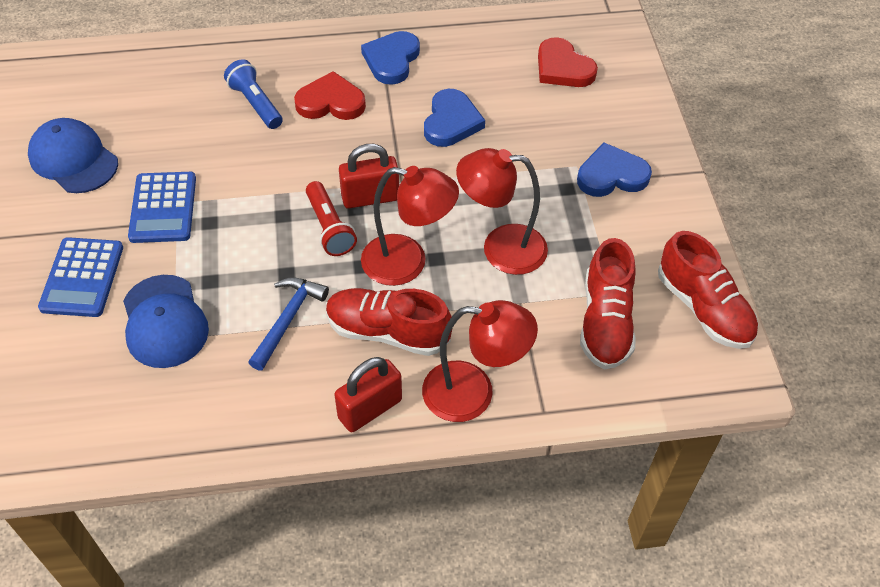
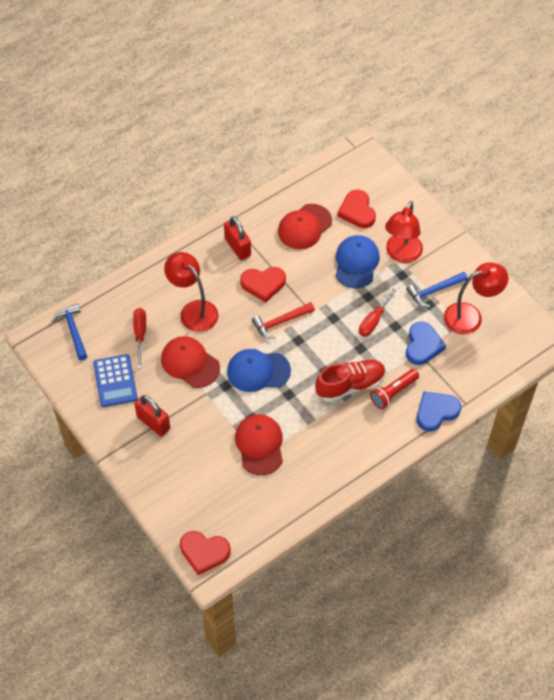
blue calculator: 2 -> 1
blue flashlight: 1 -> 0
blue hammer: 1 -> 2
blue heart: 3 -> 2
red cap: 0 -> 3
red hammer: 0 -> 1
red heart: 2 -> 3
red screwdriver: 0 -> 2
red shoe: 3 -> 1

